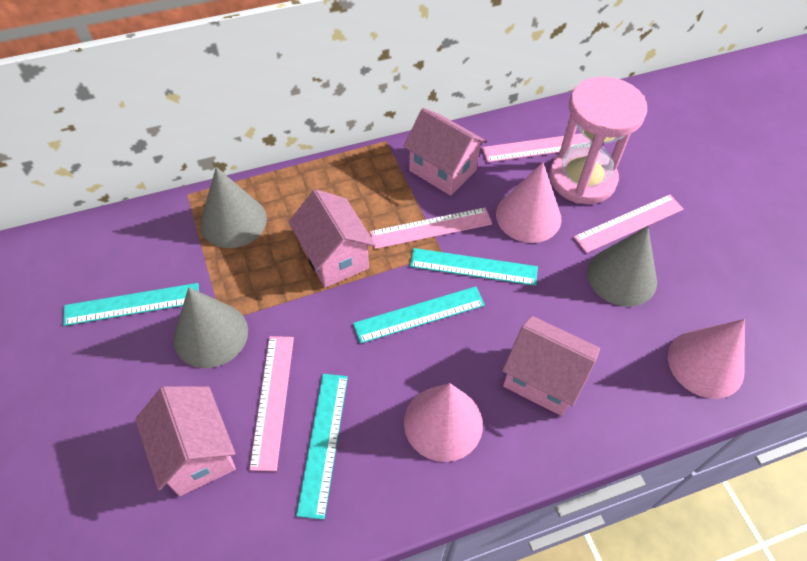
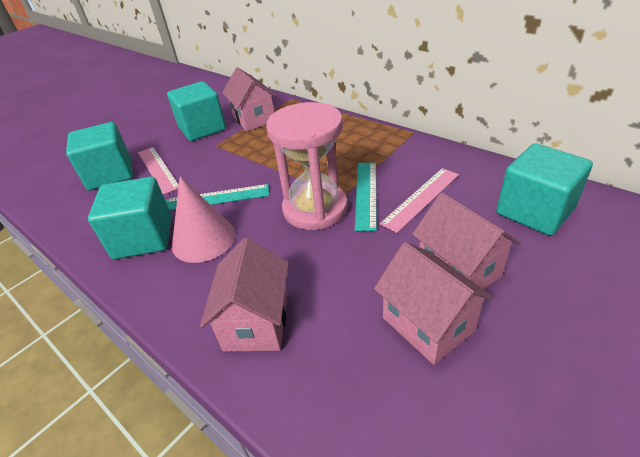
grey cone: 3 -> 0
pink cone: 3 -> 1
pink ruler: 4 -> 2
turquoise cube: 0 -> 4
turquoise ruler: 4 -> 2

